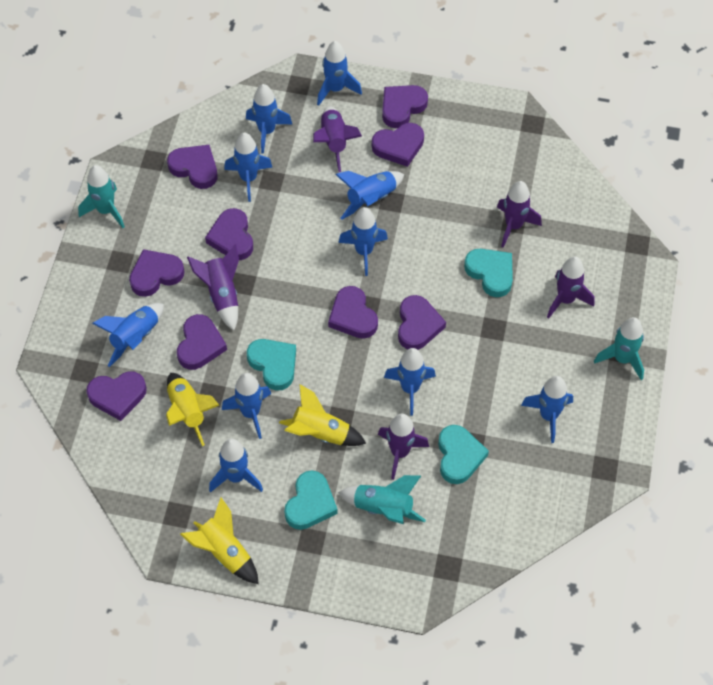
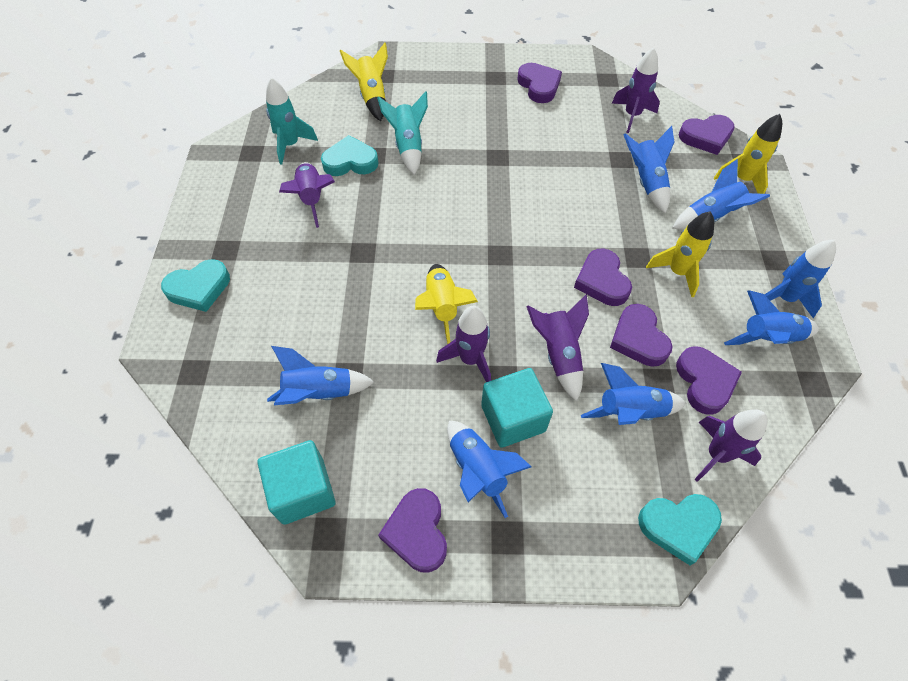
blue rocket: 10 -> 7
purple heart: 9 -> 6
turquoise cube: 0 -> 2
turquoise heart: 4 -> 3
turquoise rocket: 3 -> 2
yellow rocket: 3 -> 4

